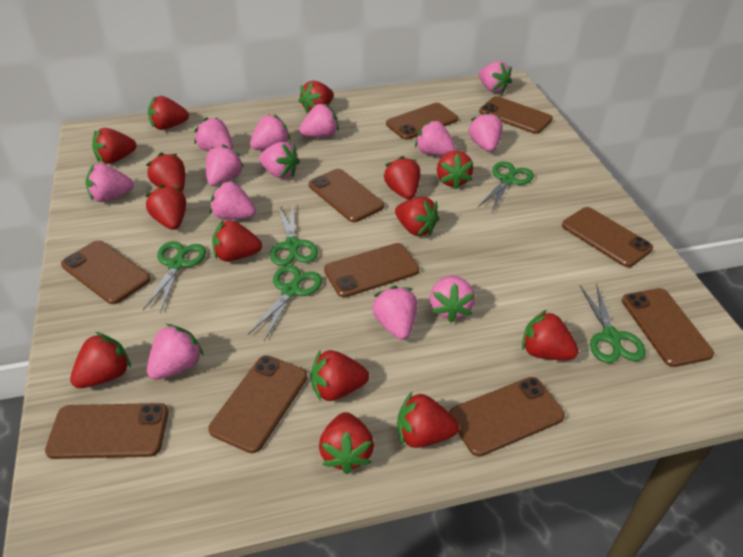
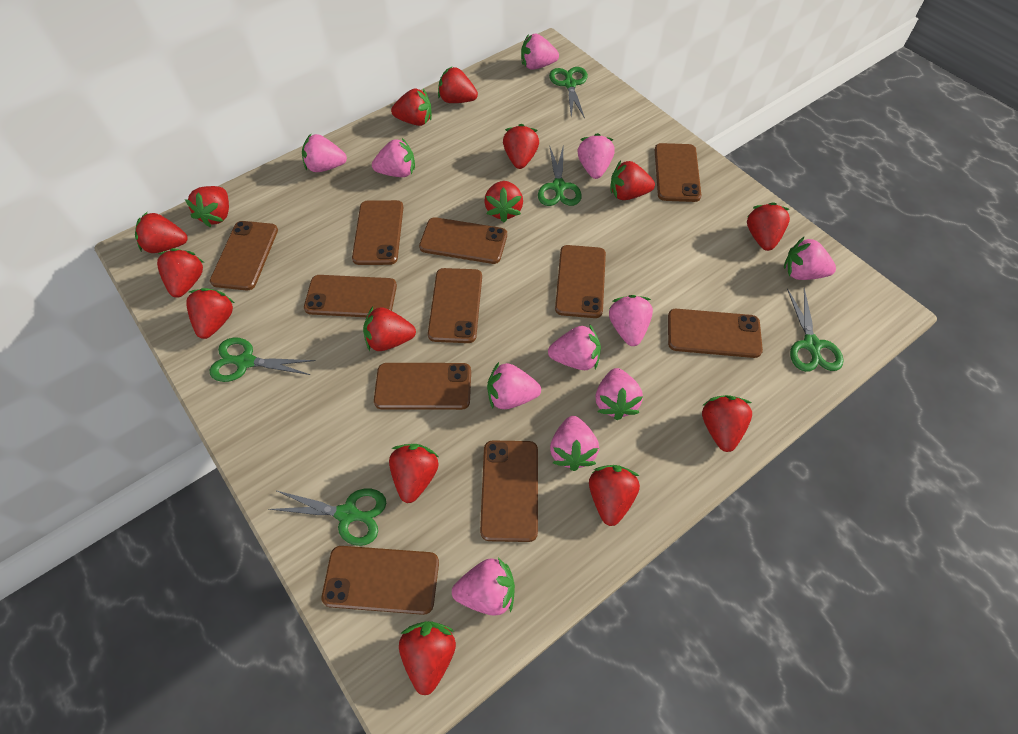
brown phone: 10 -> 11
pink strawberry: 13 -> 11
red strawberry: 14 -> 15

